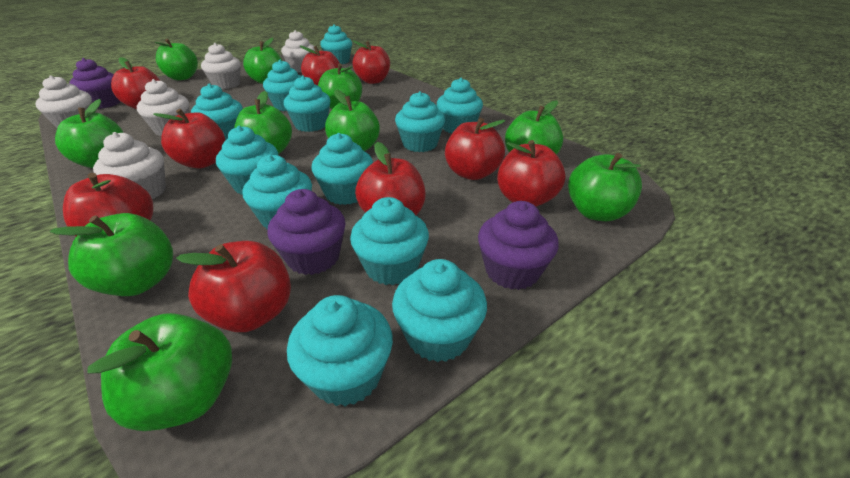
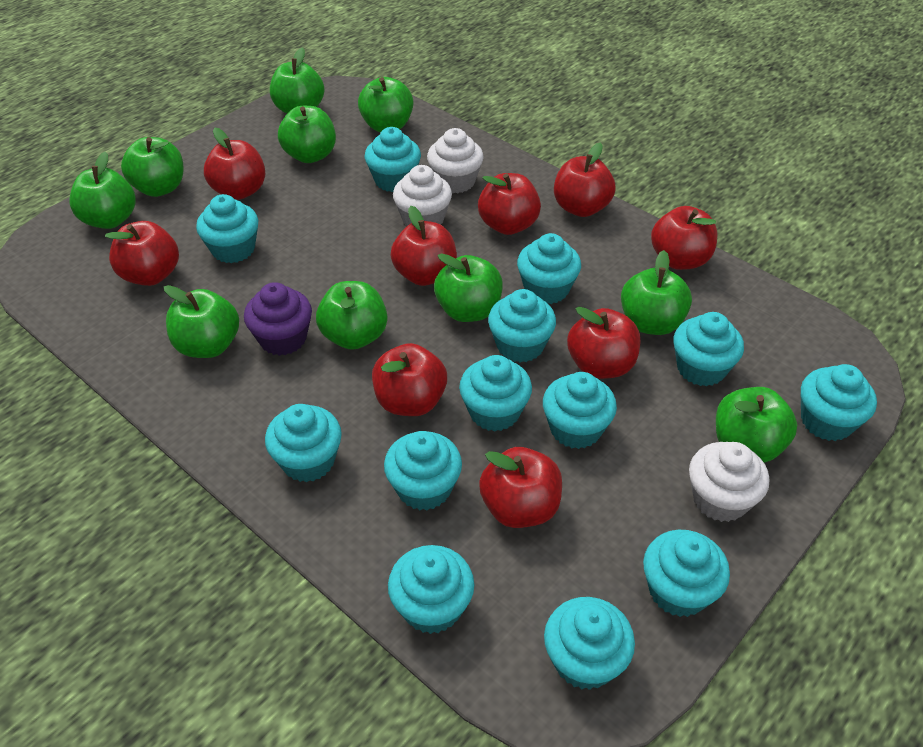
purple cupcake: 3 -> 1
turquoise cupcake: 12 -> 13
white cupcake: 5 -> 3

